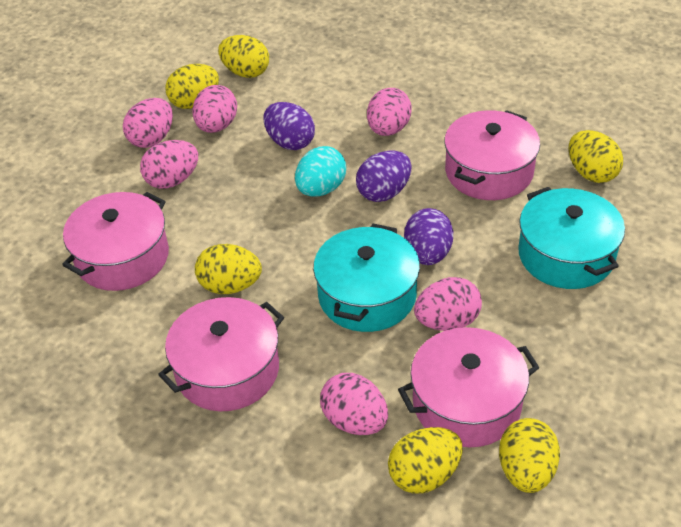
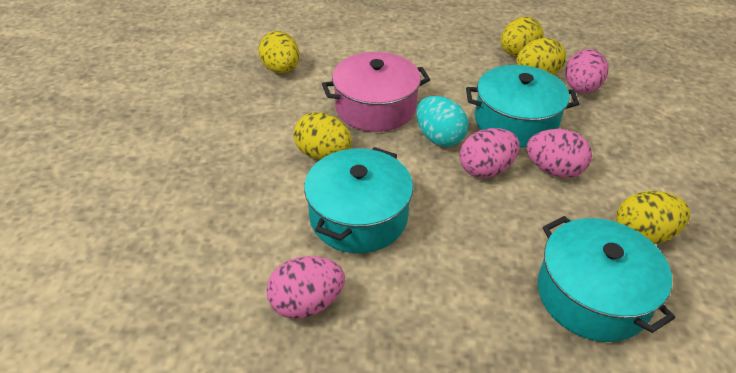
pink egg: 6 -> 4
pink pot: 4 -> 1
purple egg: 3 -> 0
turquoise pot: 2 -> 3
yellow egg: 6 -> 5

